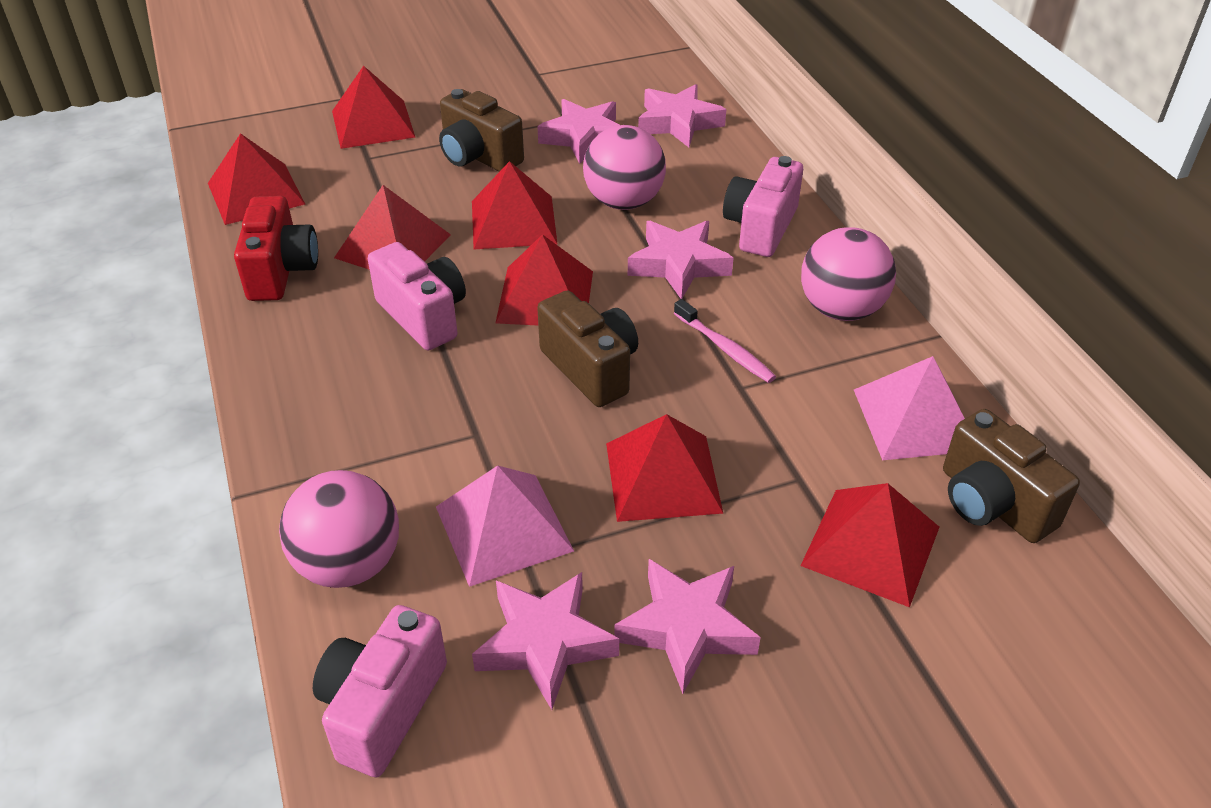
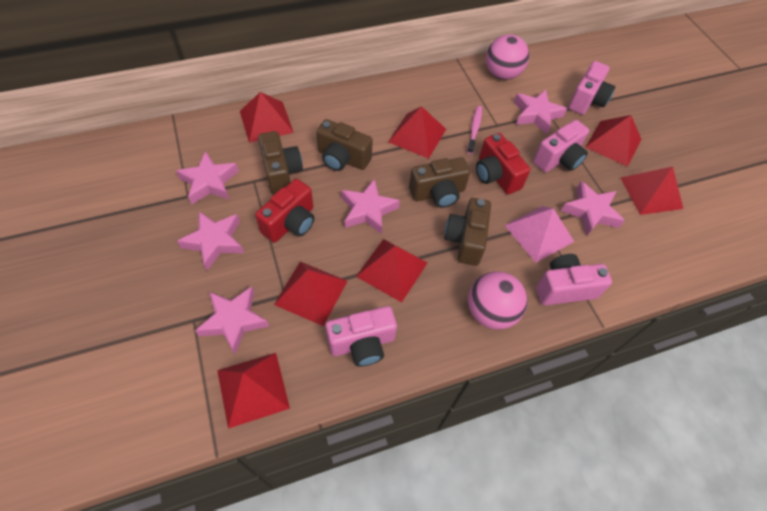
brown camera: 3 -> 4
pink ball: 3 -> 2
pink camera: 3 -> 4
pink pyramid: 2 -> 1
pink star: 5 -> 6
red camera: 1 -> 2

